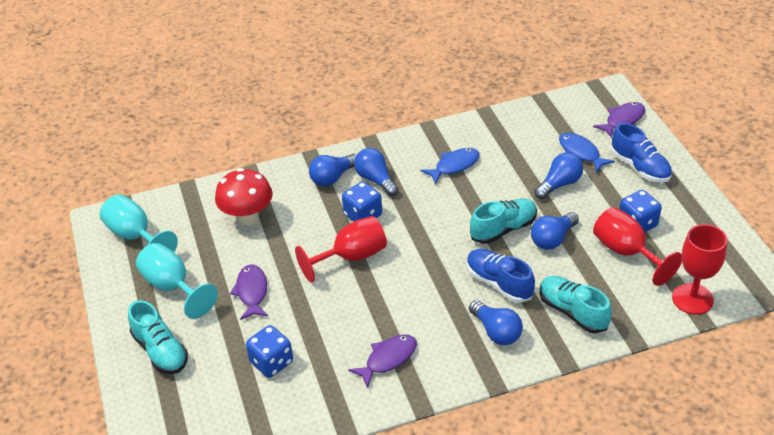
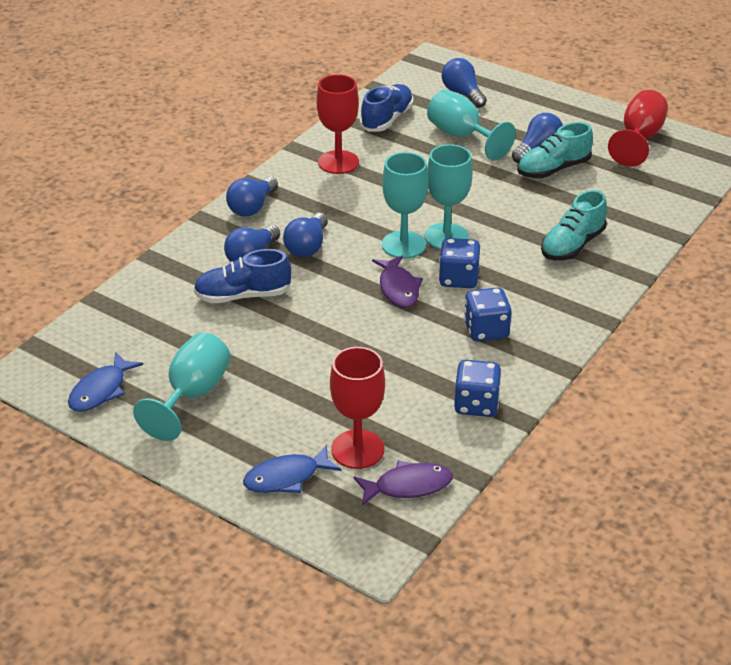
purple fish: 3 -> 2
red mushroom: 1 -> 0
turquoise goblet: 2 -> 4
turquoise shoe: 3 -> 2

